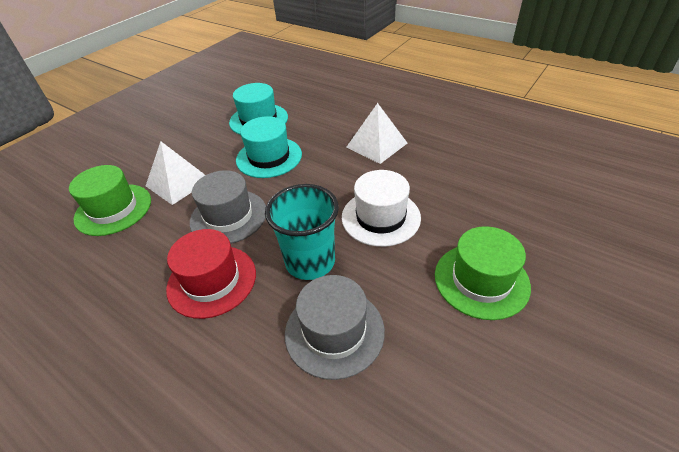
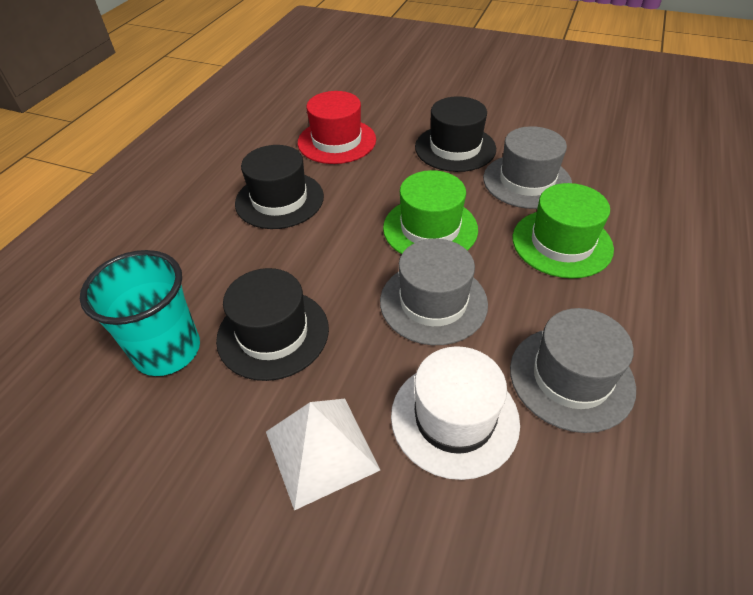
black hat: 0 -> 3
grey hat: 2 -> 3
turquoise hat: 2 -> 0
white pyramid: 2 -> 1

